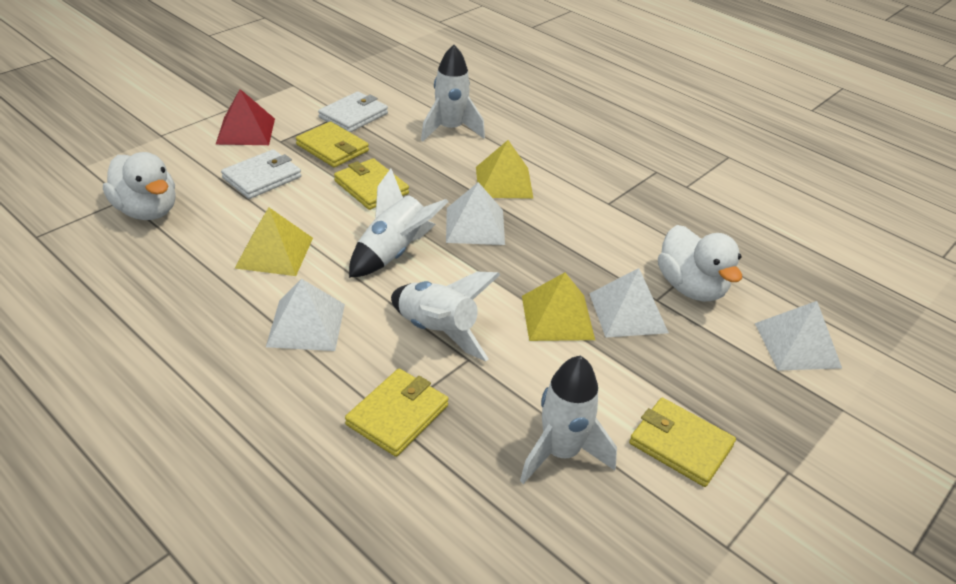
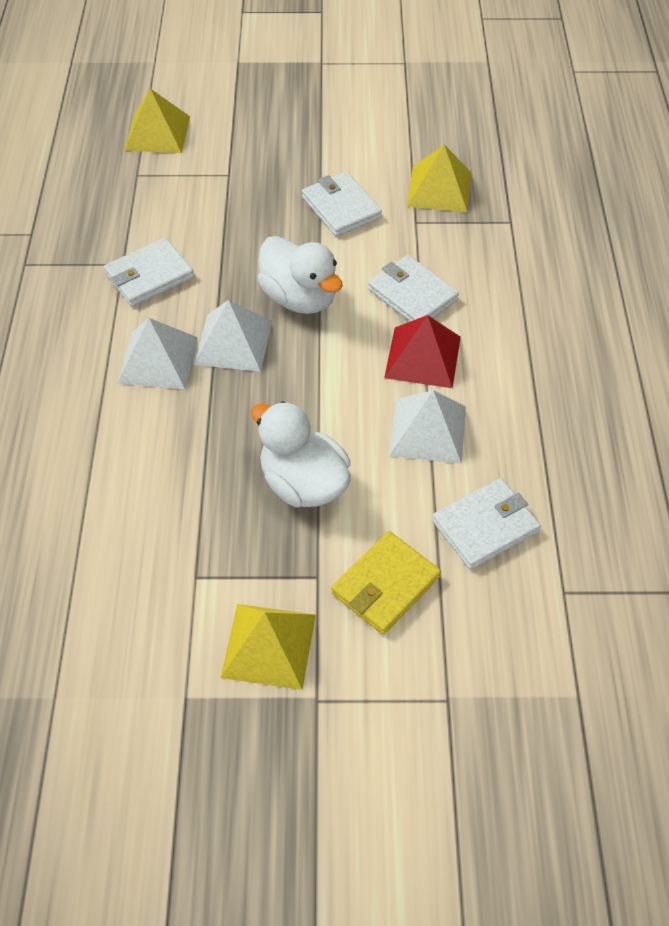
white pyramid: 4 -> 3
white rocket: 4 -> 0
white wallet: 2 -> 4
yellow wallet: 4 -> 1

